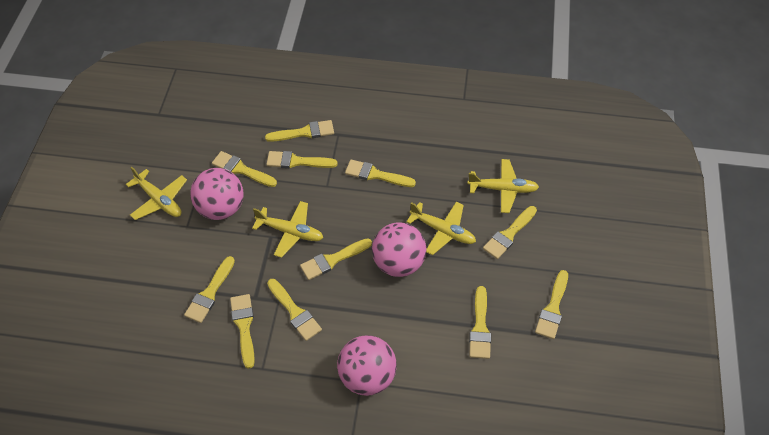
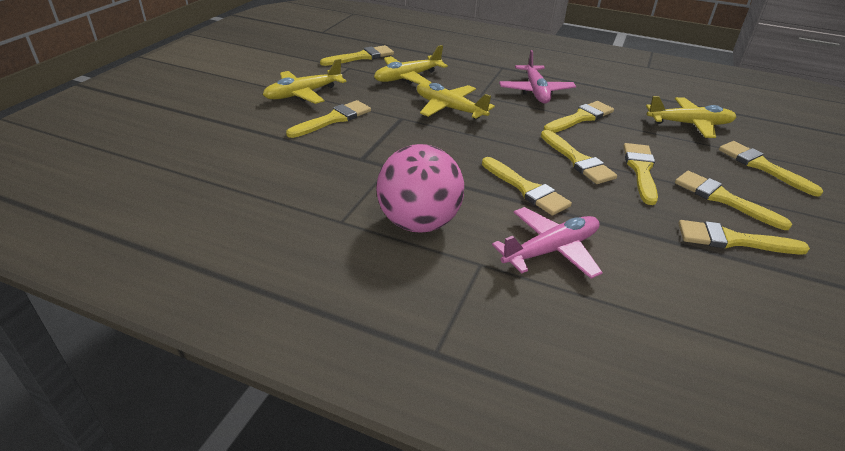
pink ball: 3 -> 1
pink plane: 0 -> 2
yellow brush: 11 -> 9

